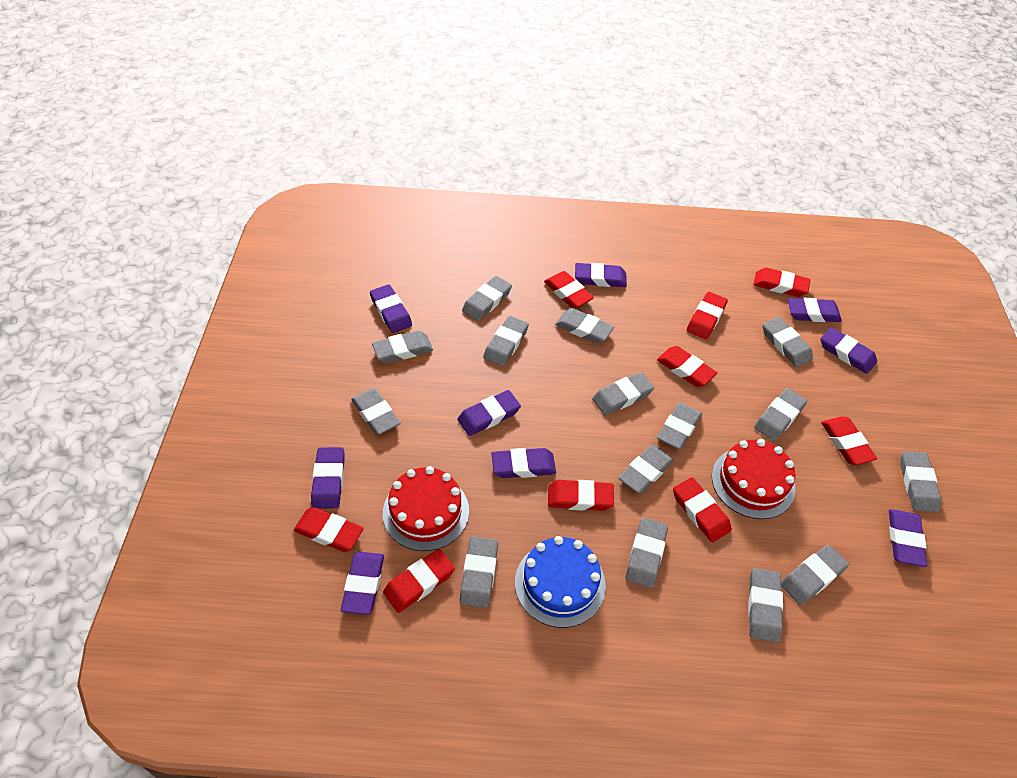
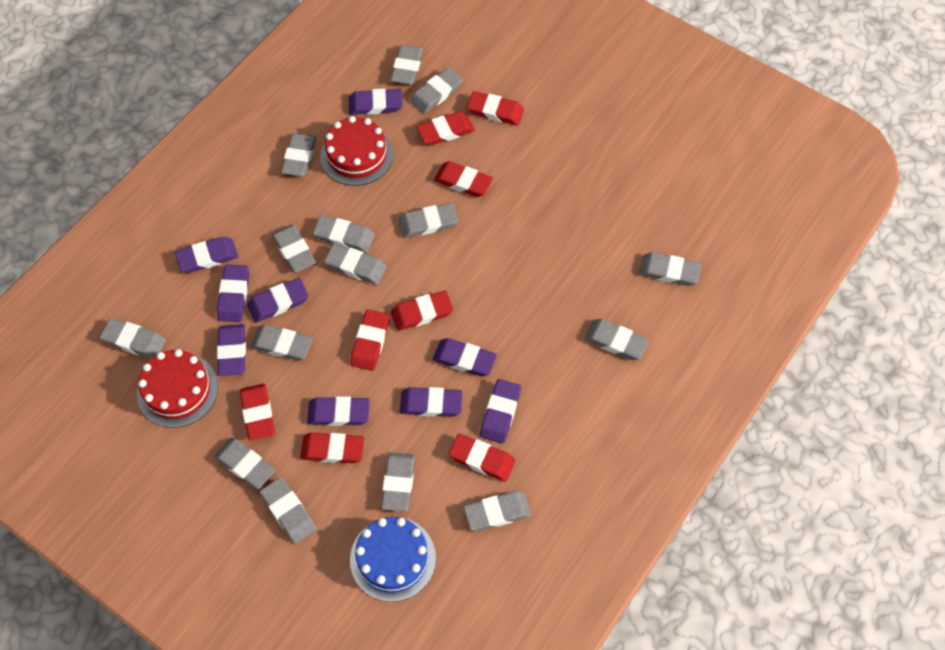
red eraser: 9 -> 8

